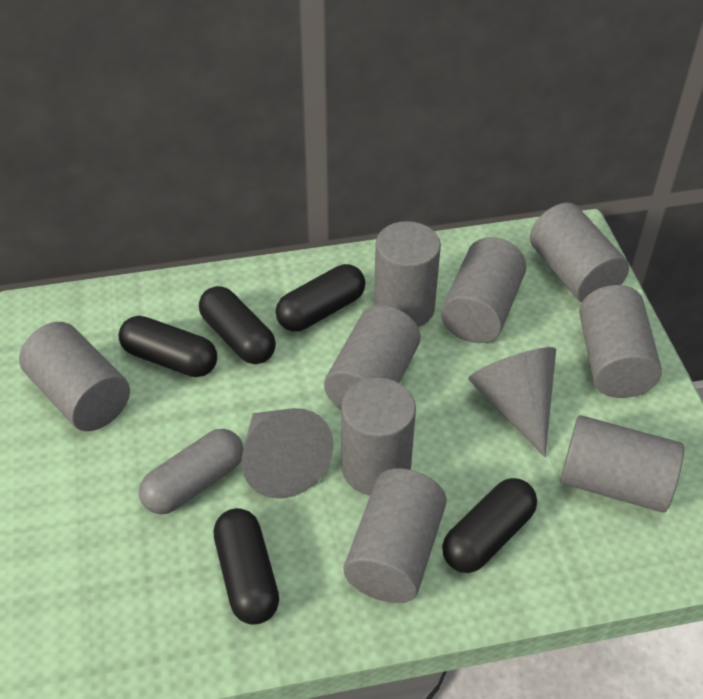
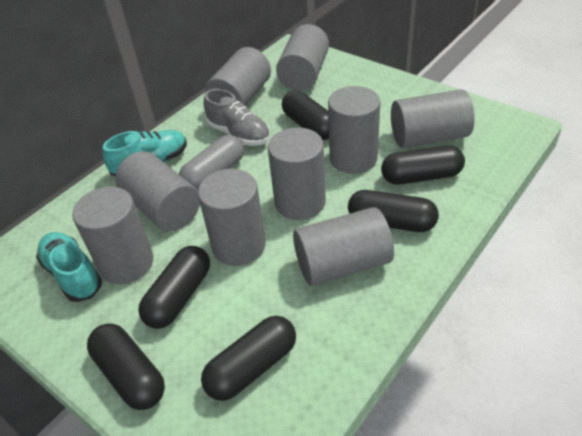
black capsule: 5 -> 6
grey cone: 2 -> 0
grey shoe: 0 -> 1
turquoise shoe: 0 -> 2

